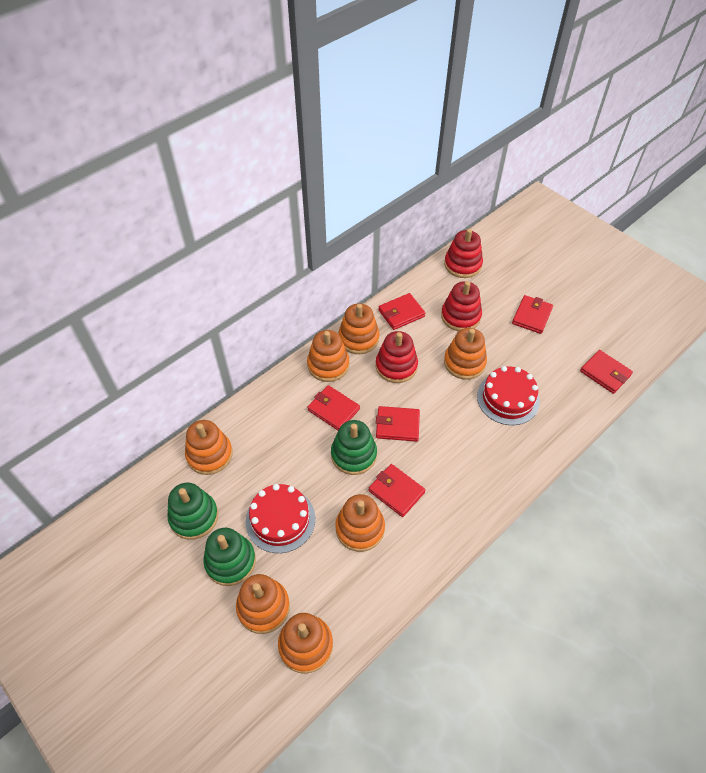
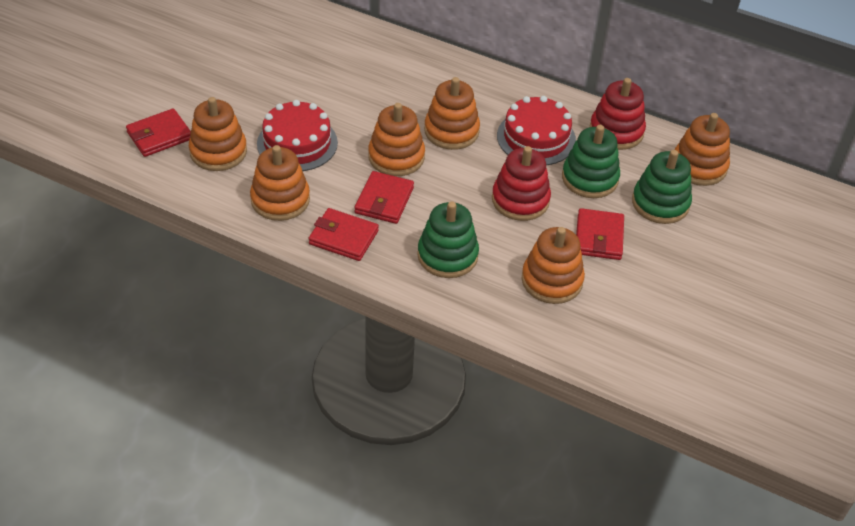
orange stacking toy: 7 -> 6
red stacking toy: 3 -> 2
red wallet: 6 -> 4

